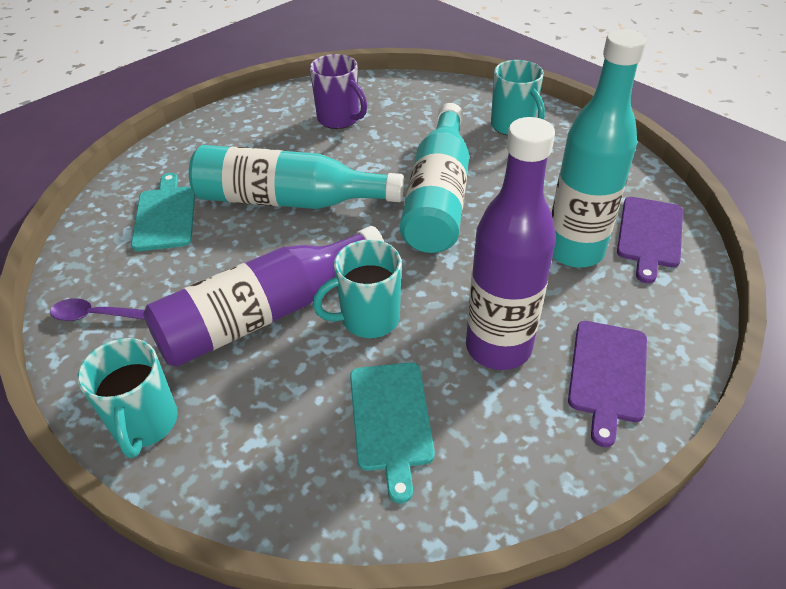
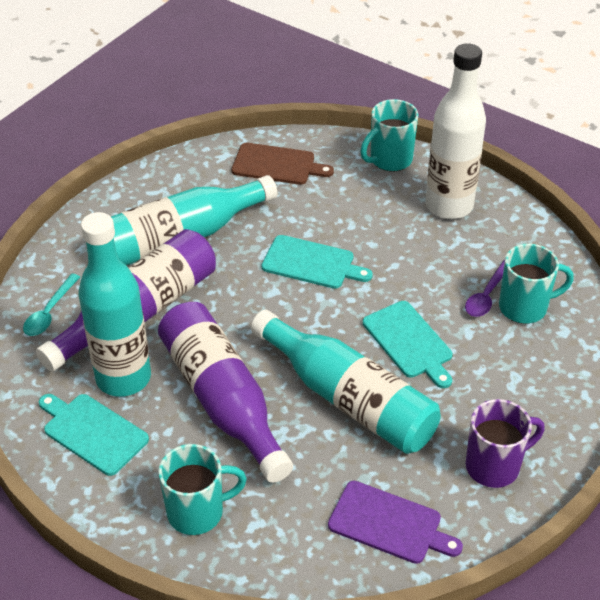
brown cutting board: 0 -> 1
purple cutting board: 2 -> 1
turquoise cutting board: 2 -> 3
turquoise spoon: 0 -> 1
white bottle: 0 -> 1

